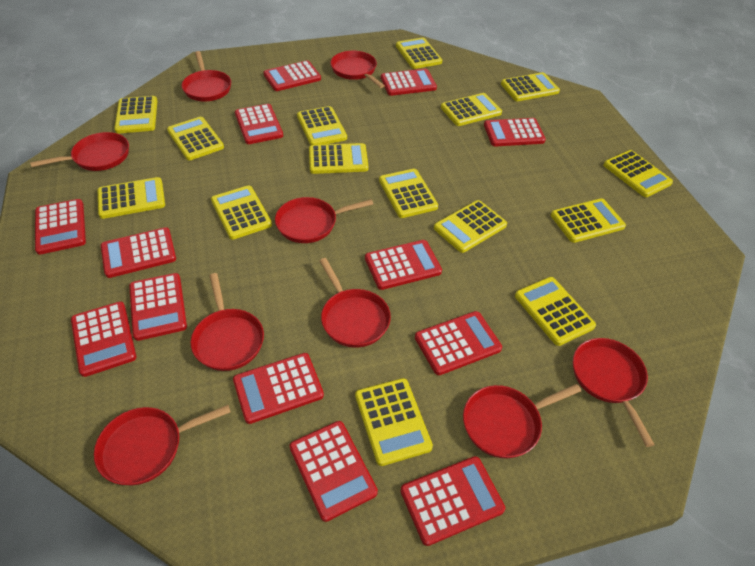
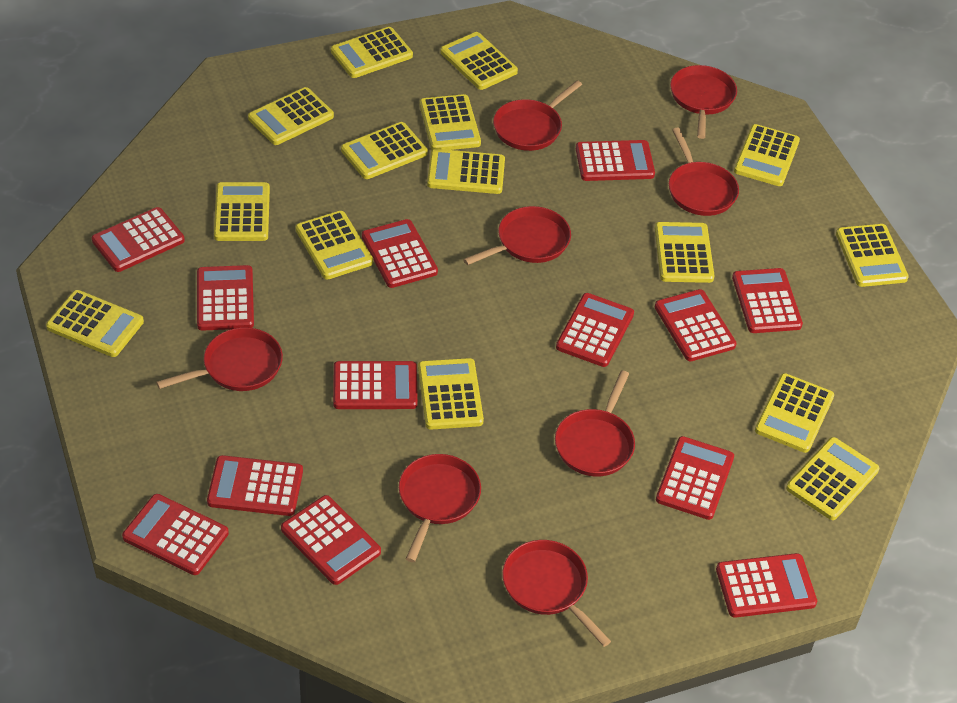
red pan: 9 -> 8

